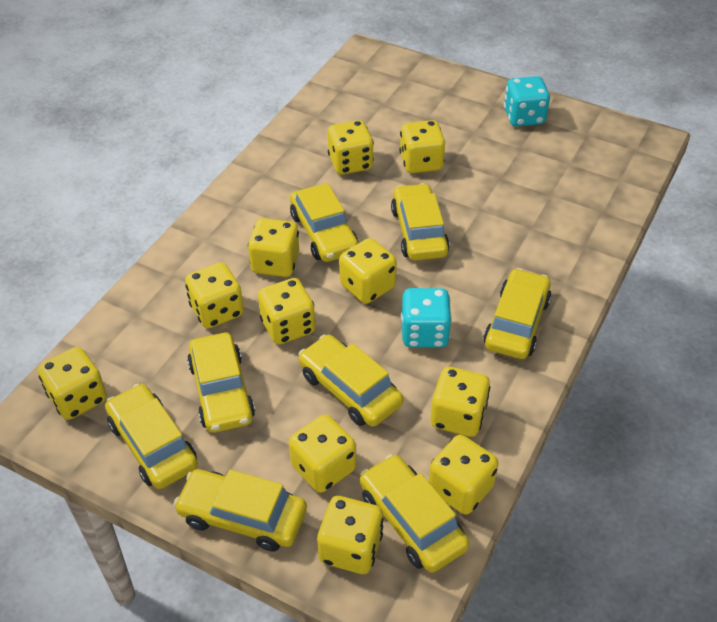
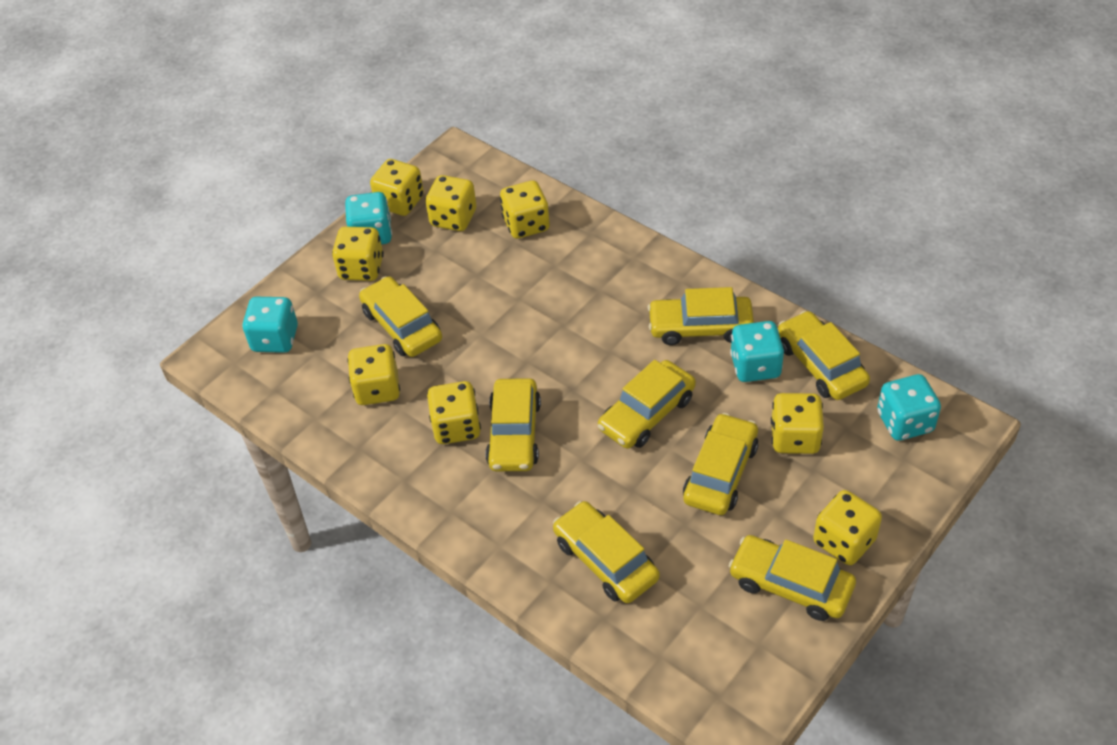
turquoise dice: 2 -> 4
yellow dice: 11 -> 8

